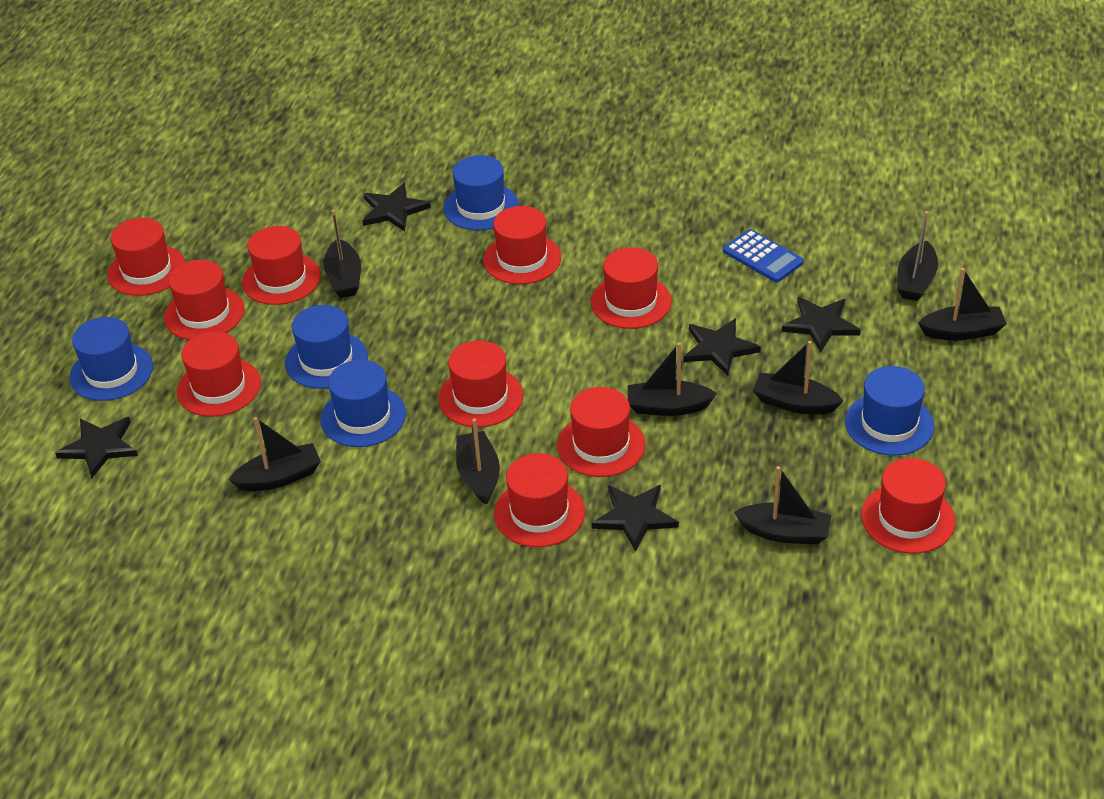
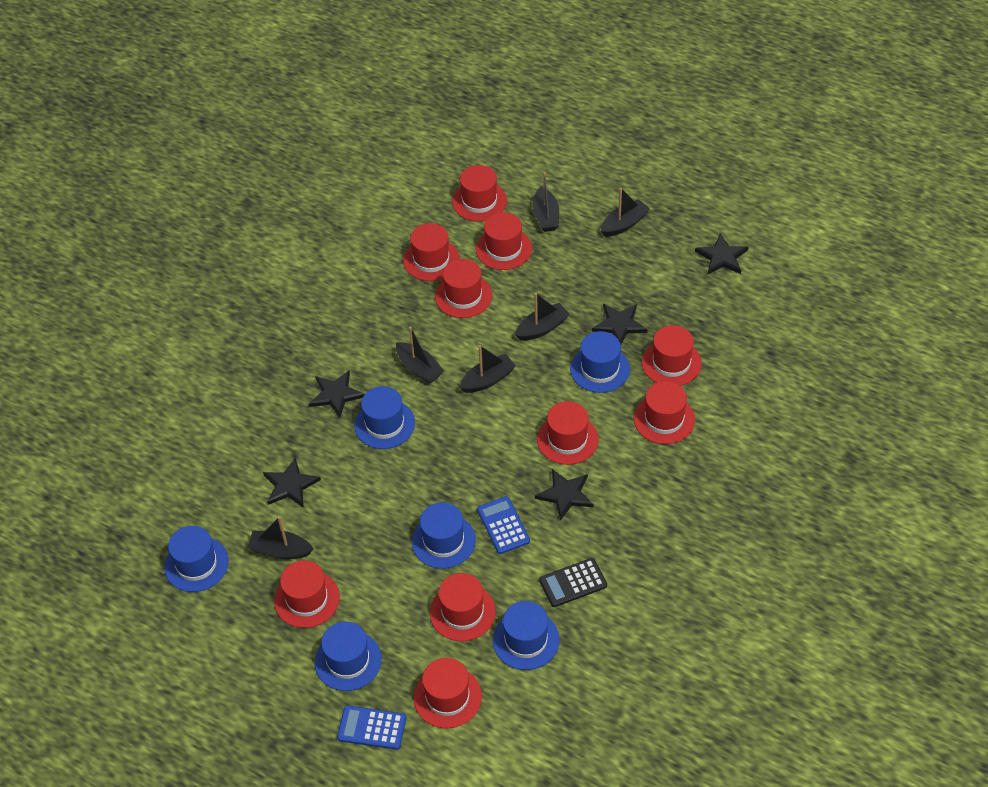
black boat: 8 -> 6
black calculator: 0 -> 1
blue calculator: 1 -> 2
blue hat: 5 -> 6

